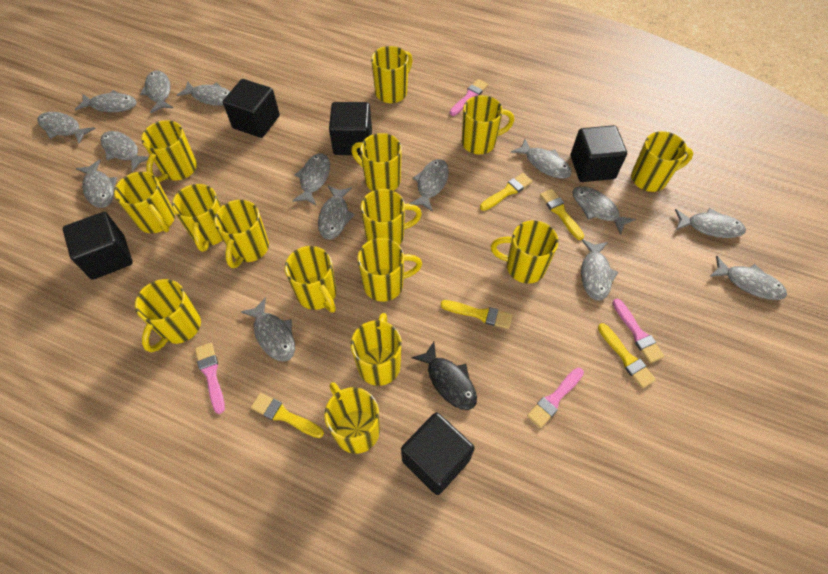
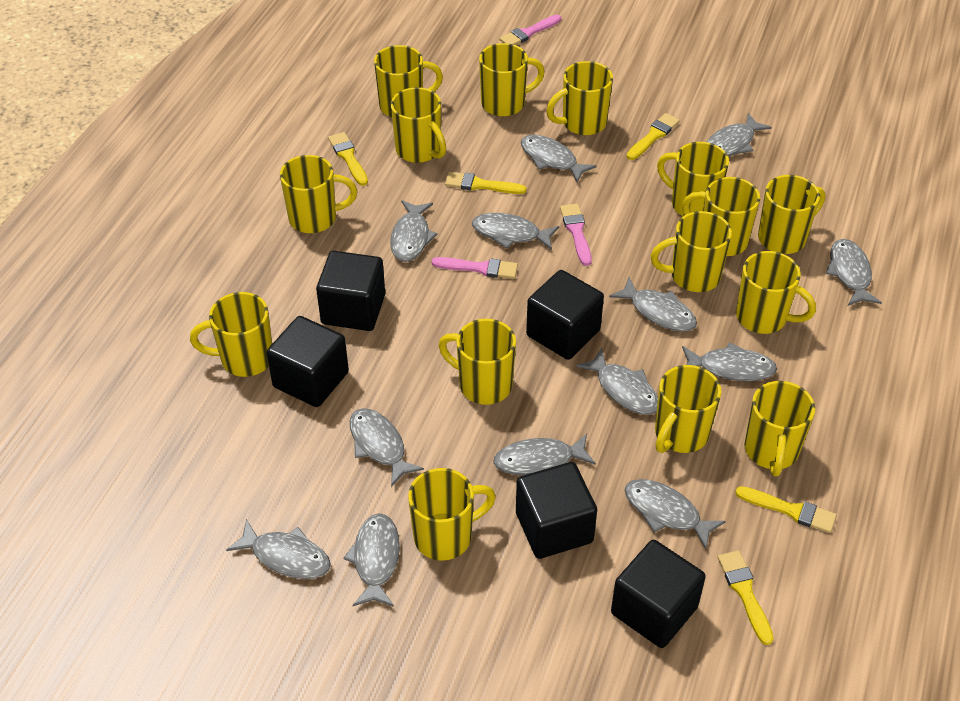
black fish: 1 -> 0
grey fish: 15 -> 13
pink brush: 4 -> 3

